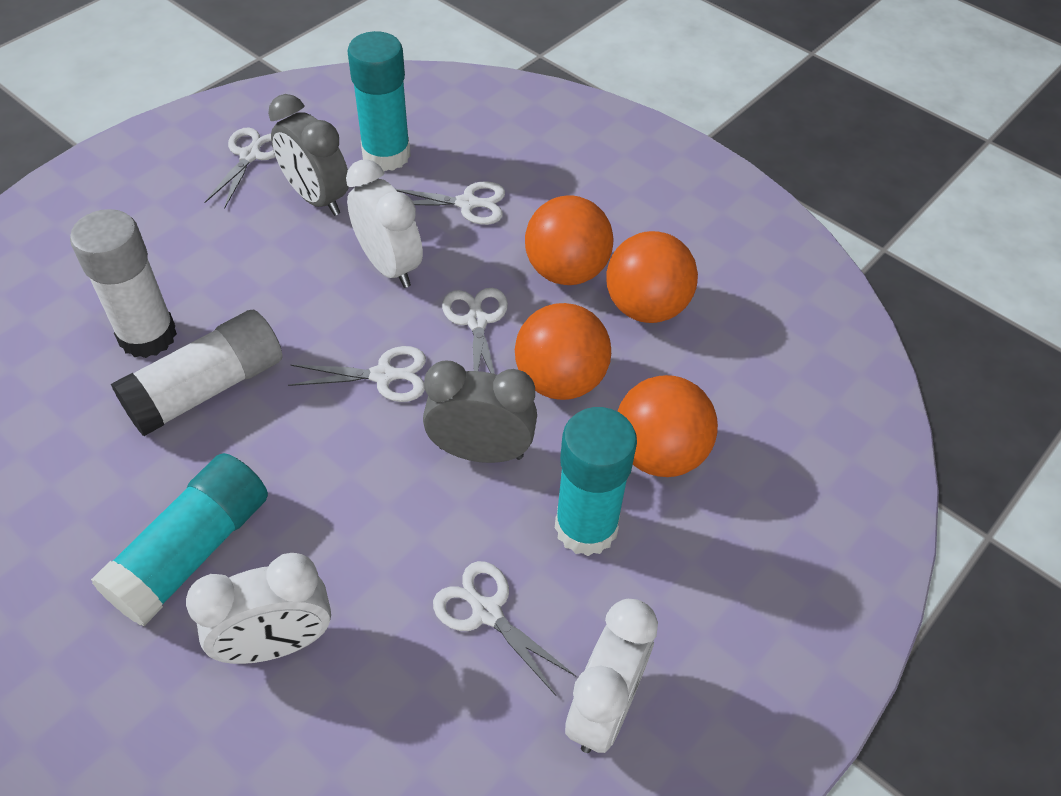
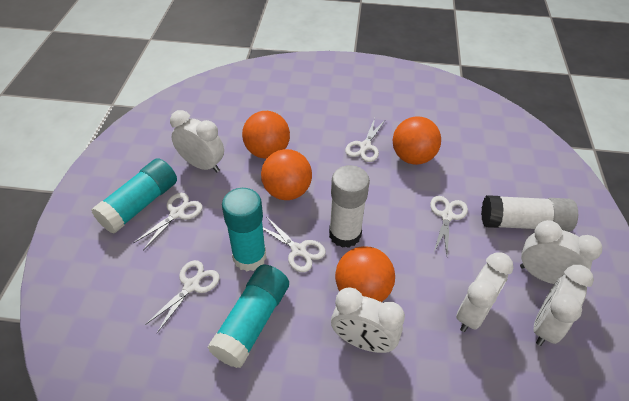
grey clock: 2 -> 0
white clock: 3 -> 5

